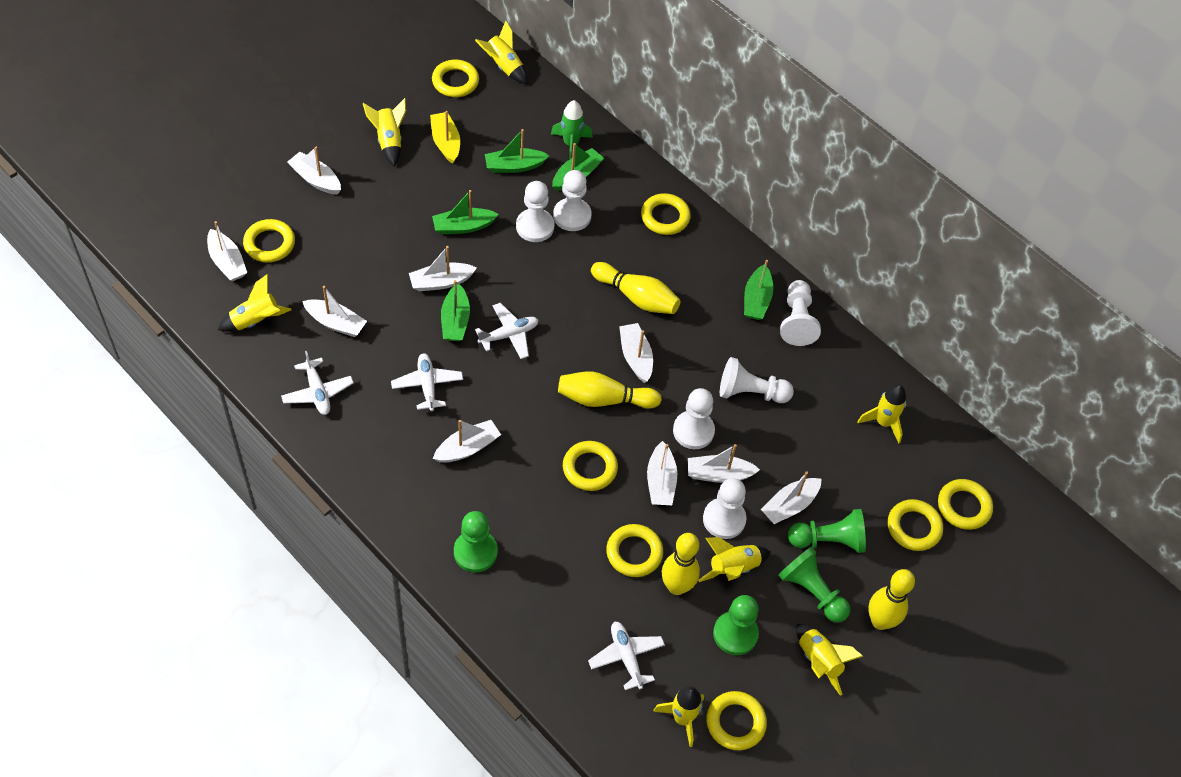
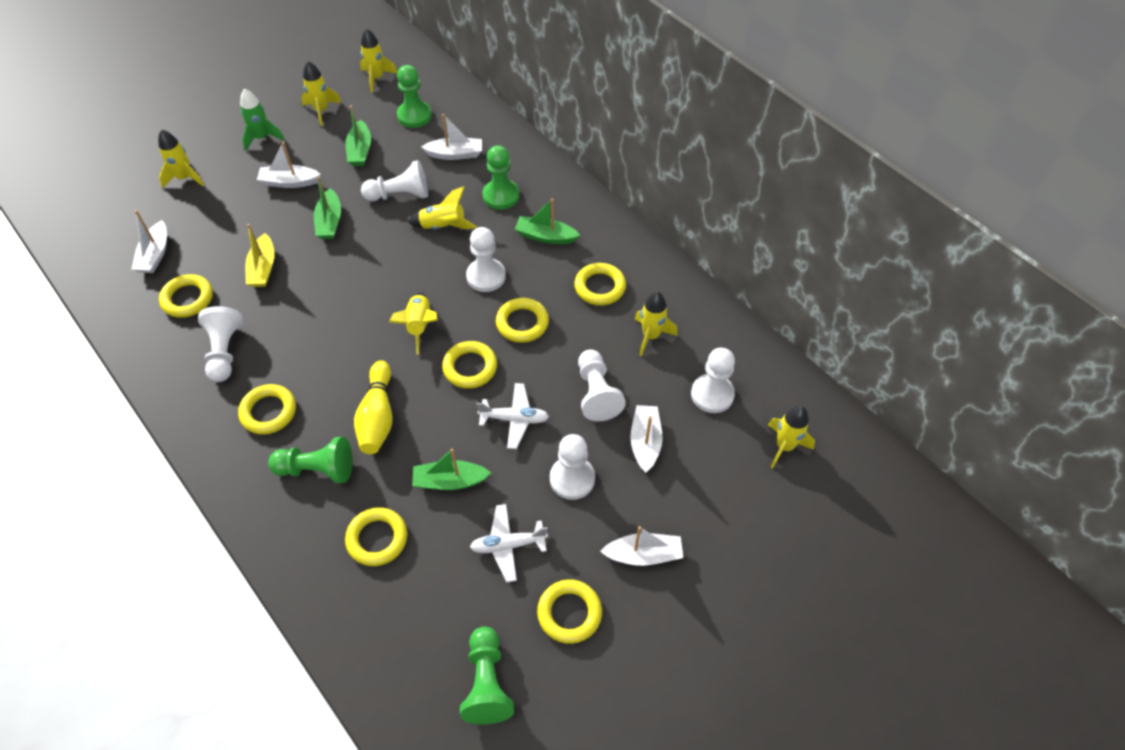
green boat: 5 -> 4
white boat: 9 -> 5
white plane: 4 -> 2
yellow bowling pin: 4 -> 1
yellow ring: 8 -> 7

